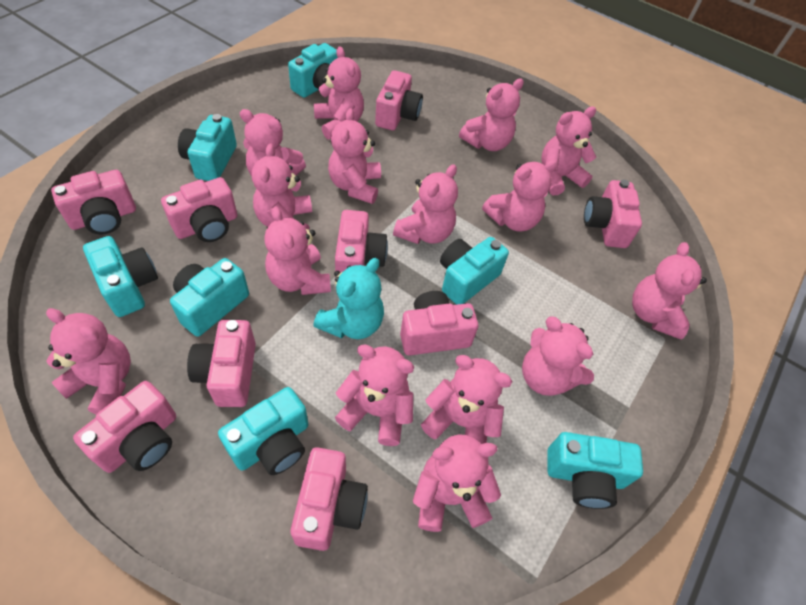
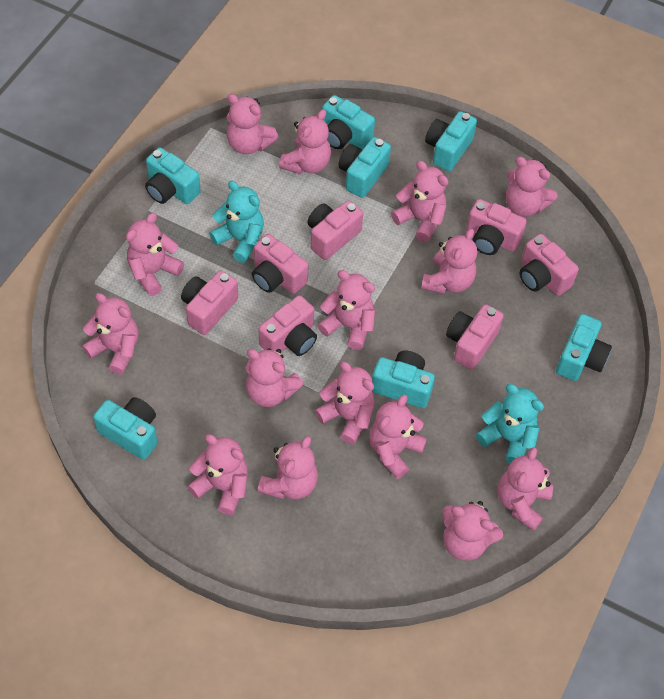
pink camera: 9 -> 7
turquoise teddy bear: 1 -> 2

